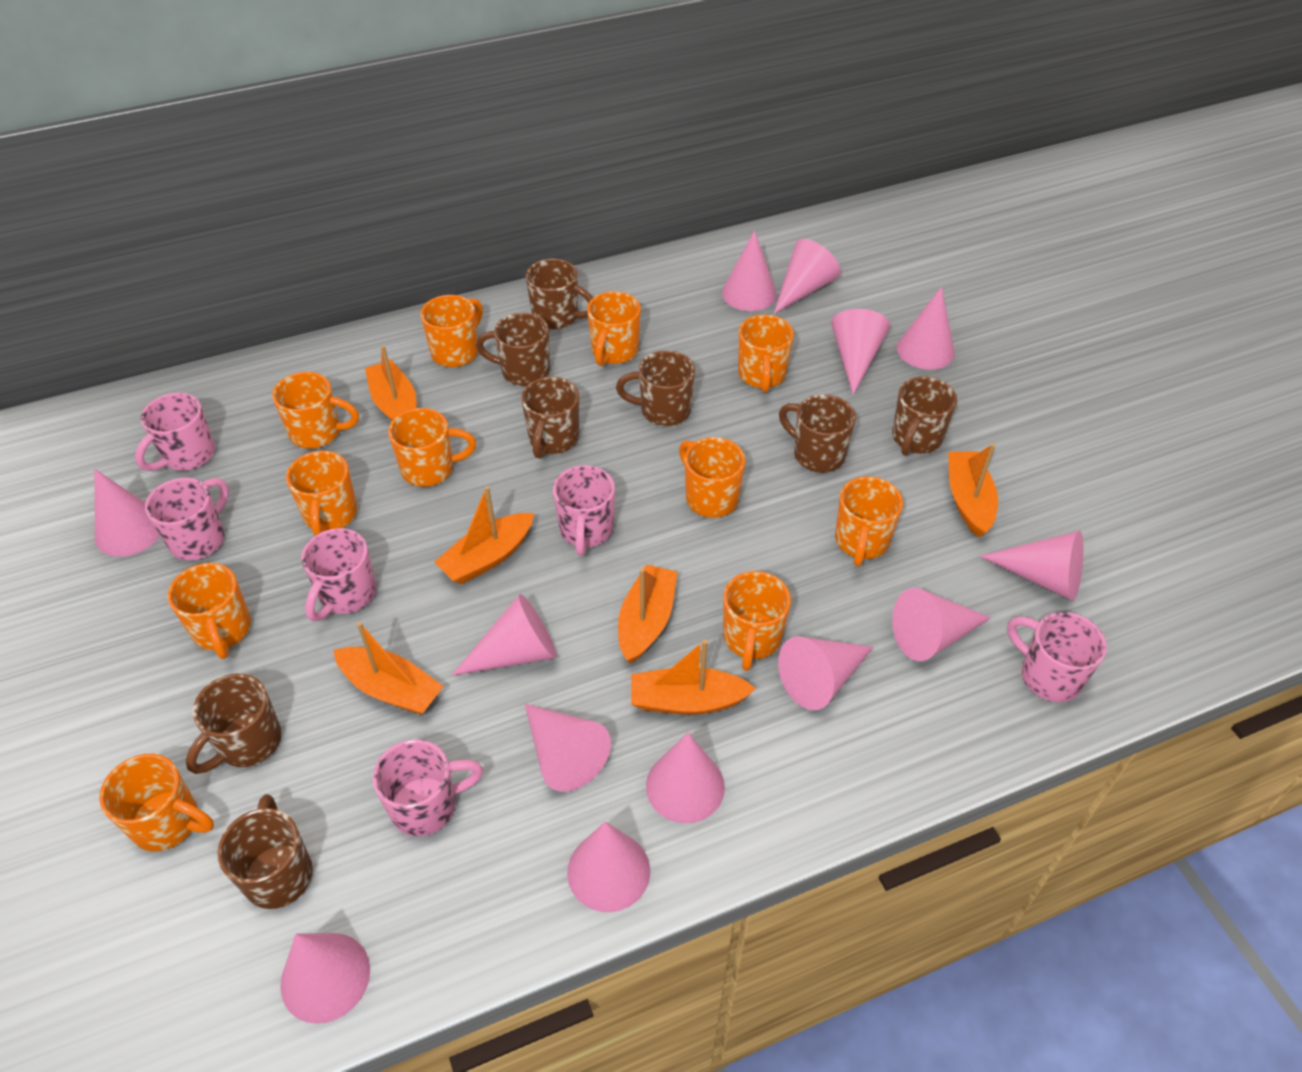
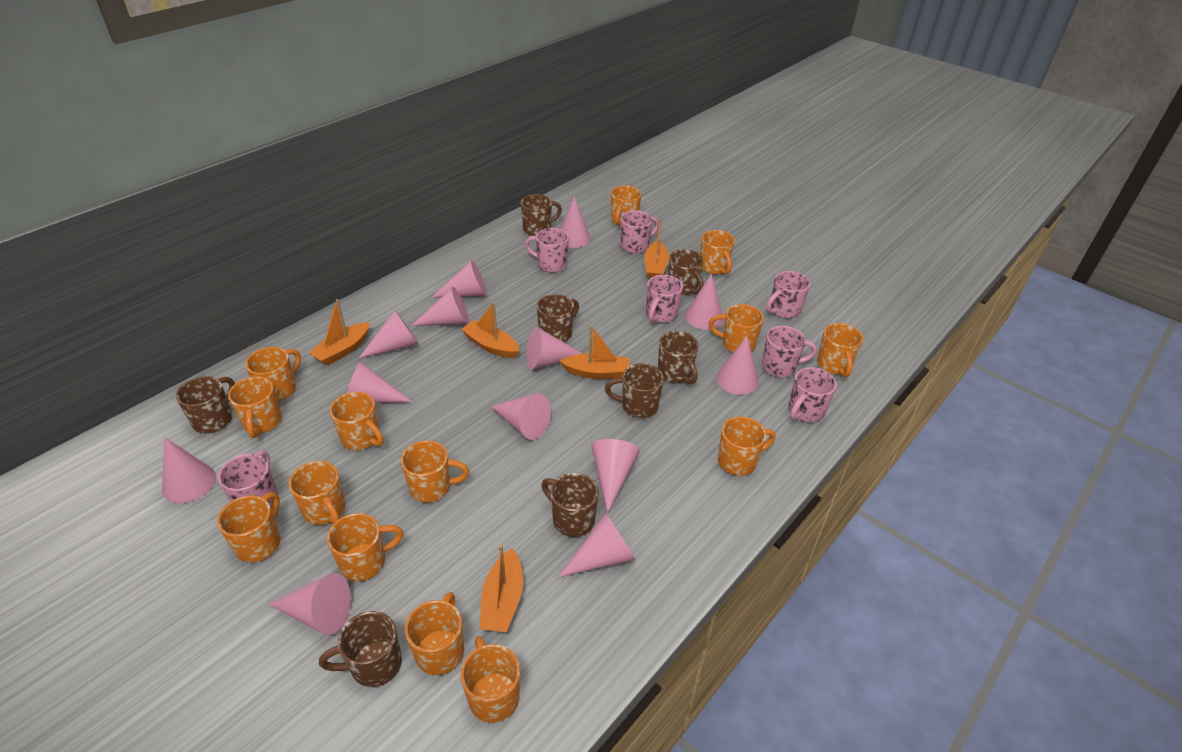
orange boat: 6 -> 5
orange mug: 11 -> 14
pink mug: 6 -> 7

